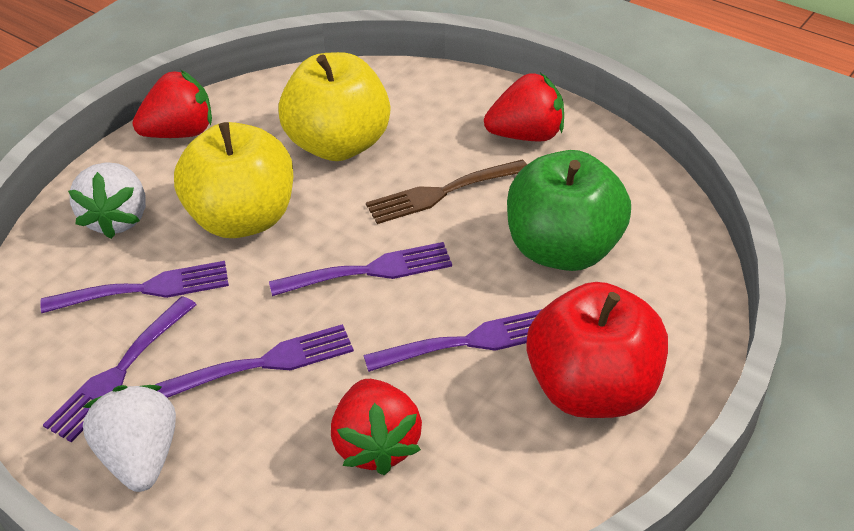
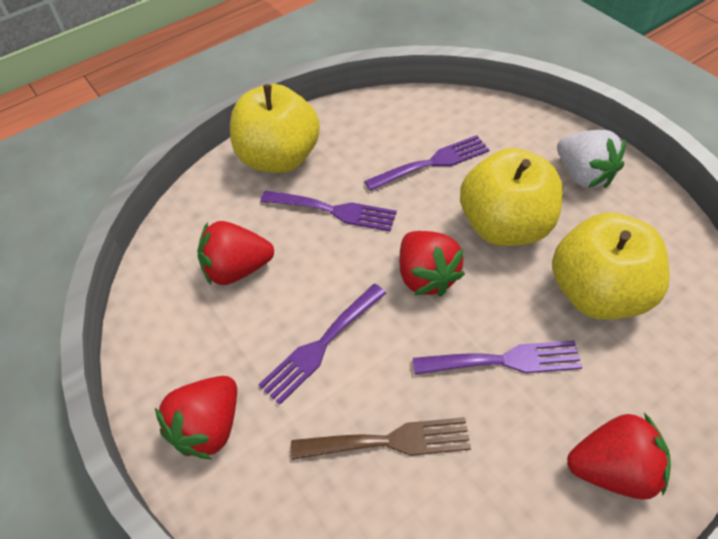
green apple: 1 -> 0
purple fork: 5 -> 4
red apple: 1 -> 0
red strawberry: 3 -> 4
white strawberry: 2 -> 1
yellow apple: 2 -> 3

